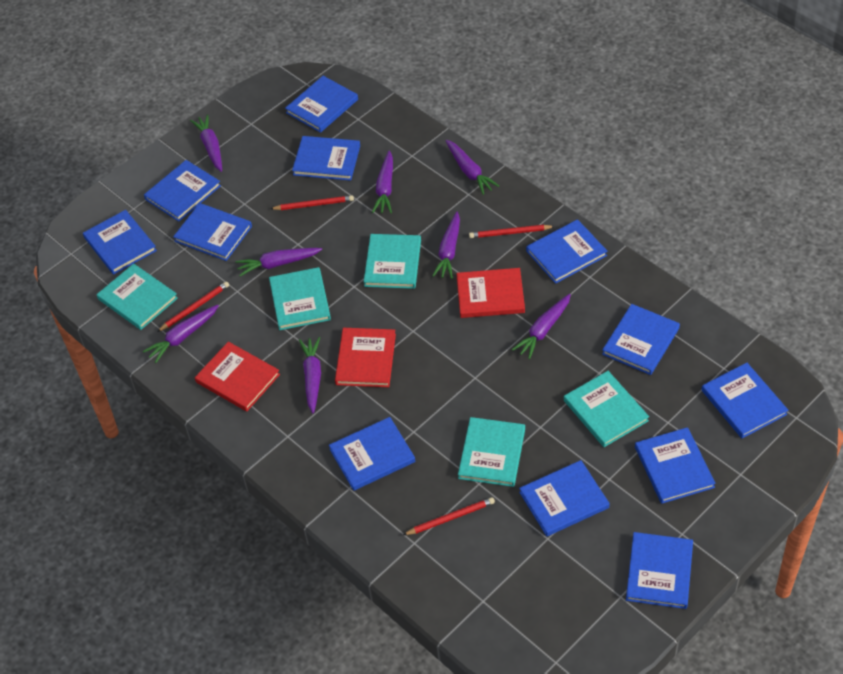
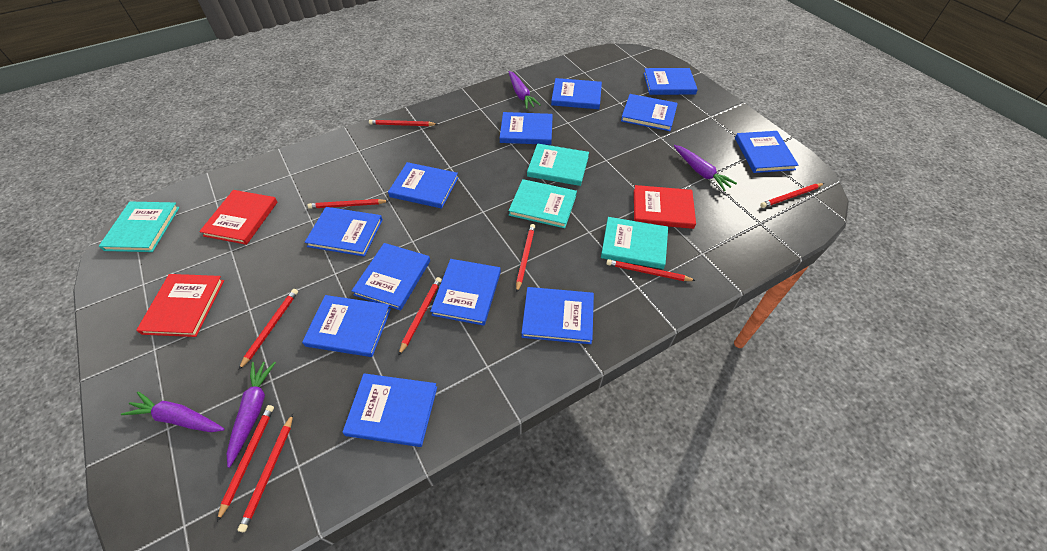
purple carrot: 8 -> 4
red pencil: 4 -> 9
turquoise book: 5 -> 4

